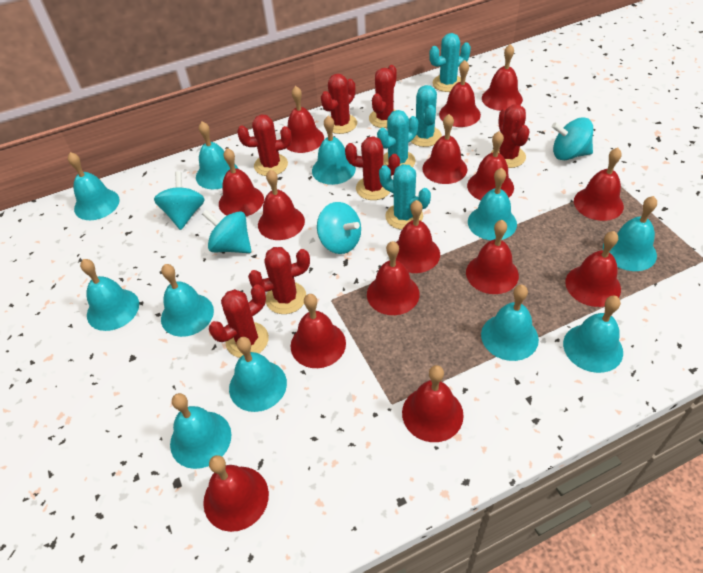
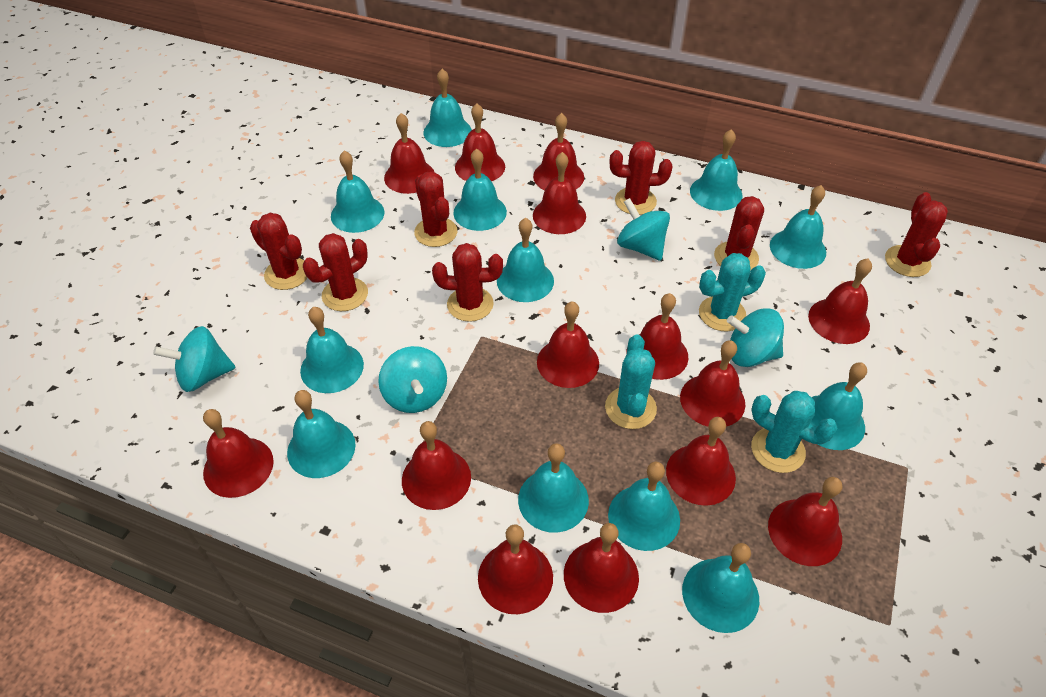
red bell: 15 -> 14
turquoise bell: 11 -> 12
turquoise cactus: 4 -> 3

